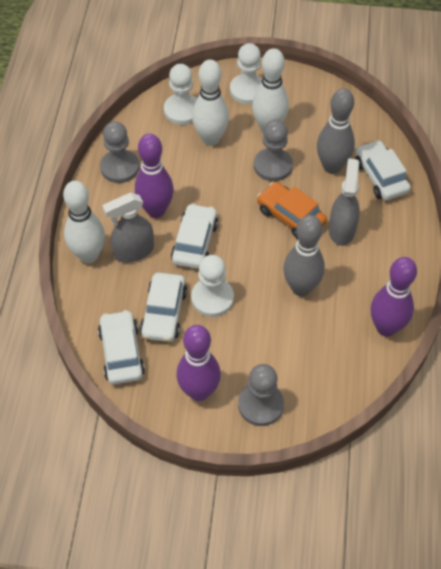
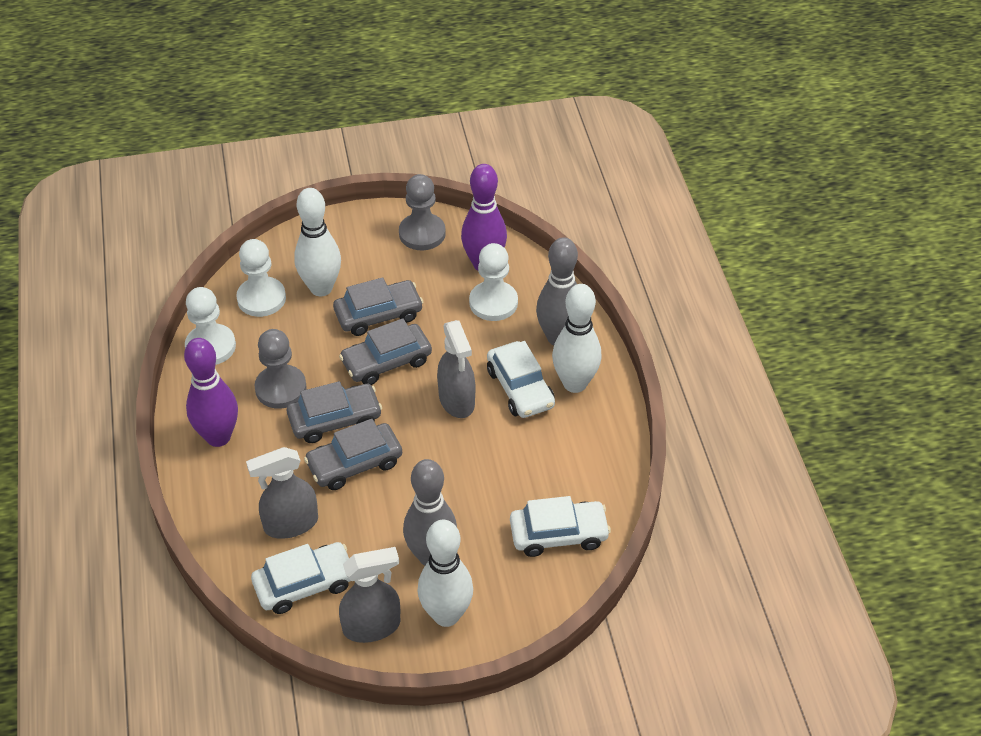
grey car: 0 -> 4
grey pawn: 3 -> 2
grey spray bottle: 2 -> 3
orange car: 1 -> 0
purple bowling pin: 3 -> 2
white car: 4 -> 3

